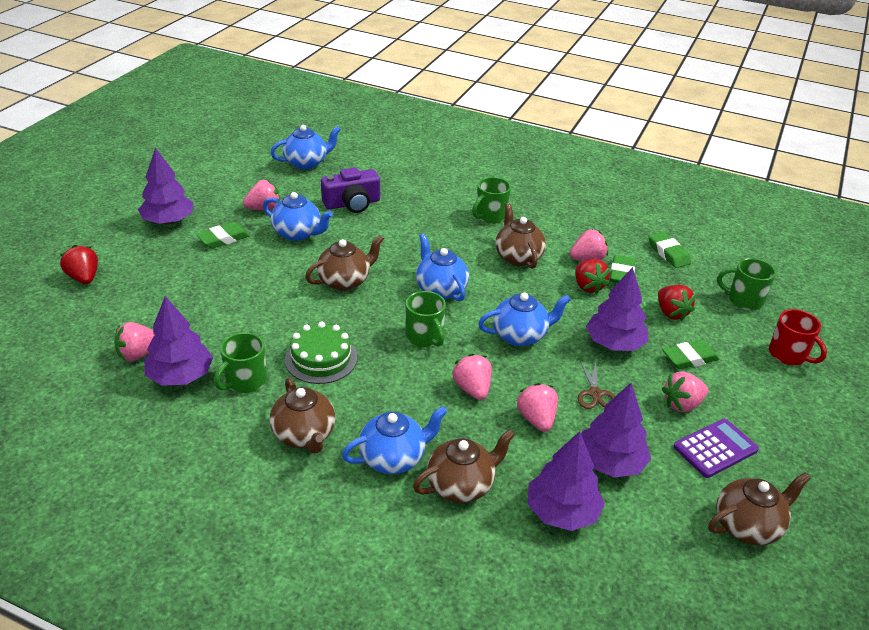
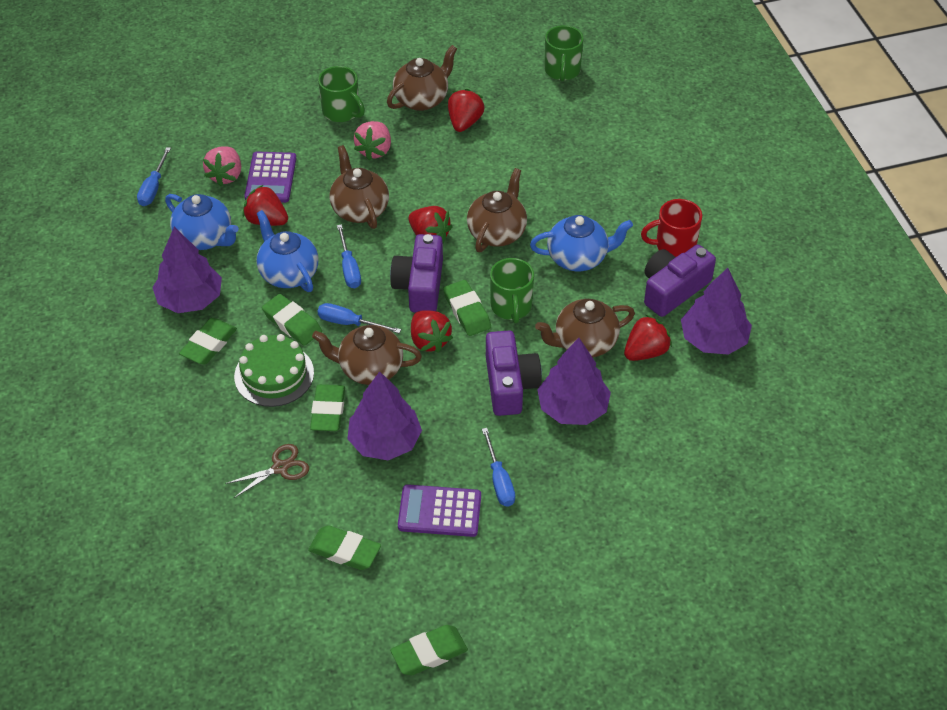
blue screwdriver: 0 -> 4
blue teapot: 5 -> 3
green eraser: 4 -> 6
green mug: 4 -> 3
pink strawberry: 6 -> 2
purple calculator: 1 -> 2
purple camera: 1 -> 3
purple tree: 5 -> 4
red strawberry: 3 -> 5

